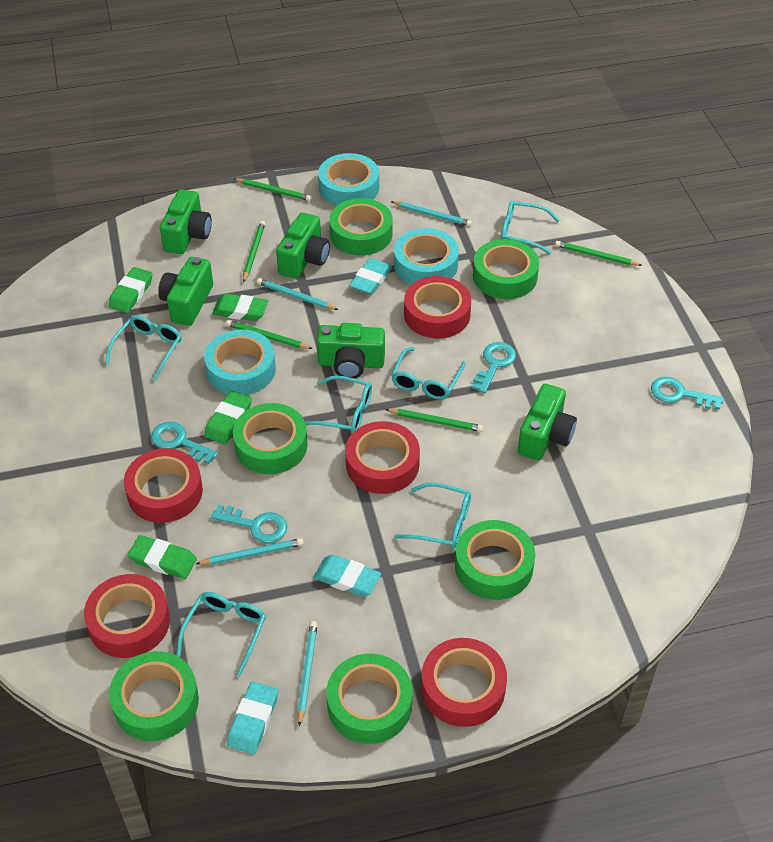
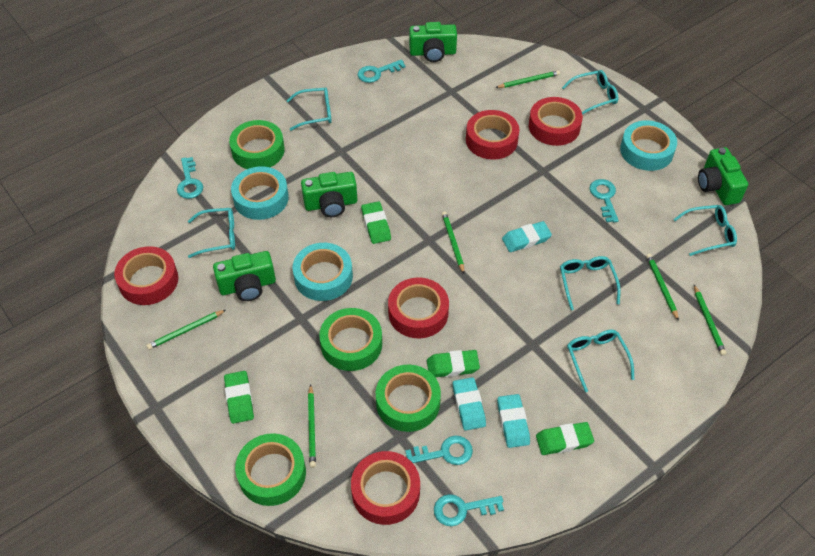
green camera: 5 -> 4
green pencil: 5 -> 6
green tape: 6 -> 4
turquoise key: 4 -> 5
turquoise pencil: 4 -> 0

